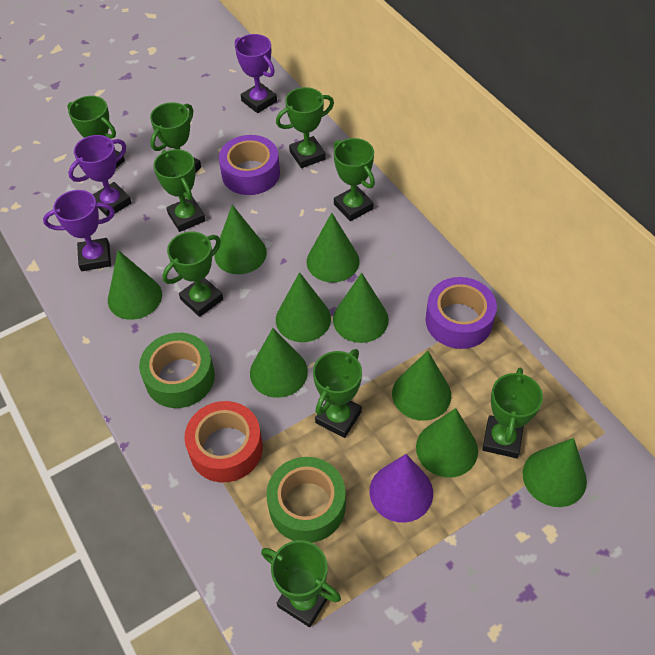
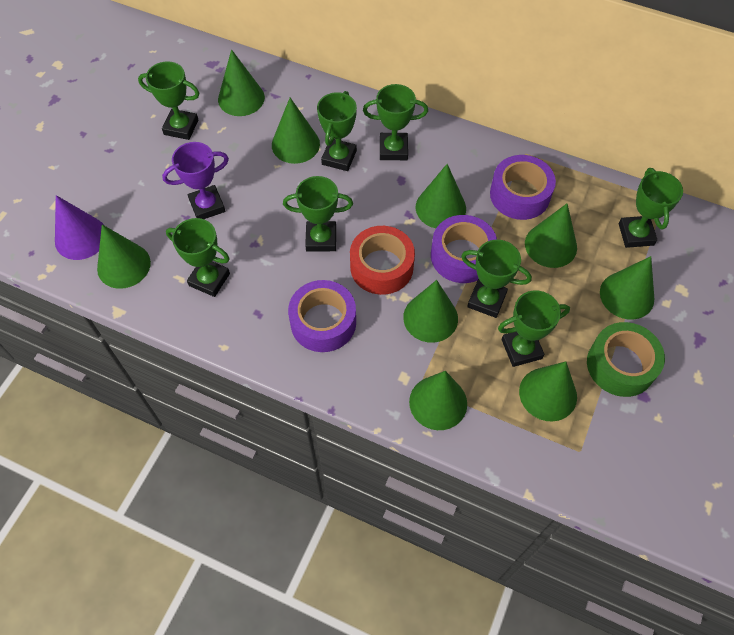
green tape: 2 -> 1
green trophy: 9 -> 8
purple tape: 2 -> 3
purple trophy: 3 -> 1

